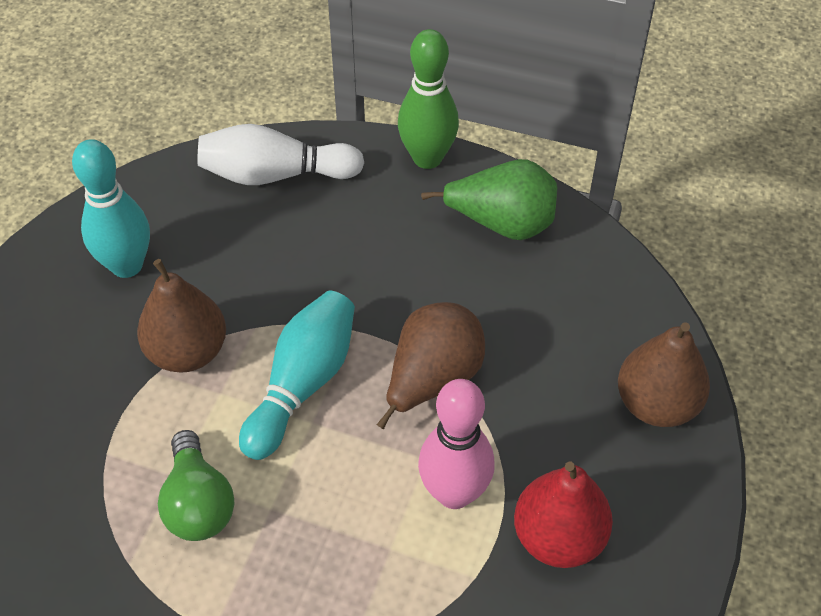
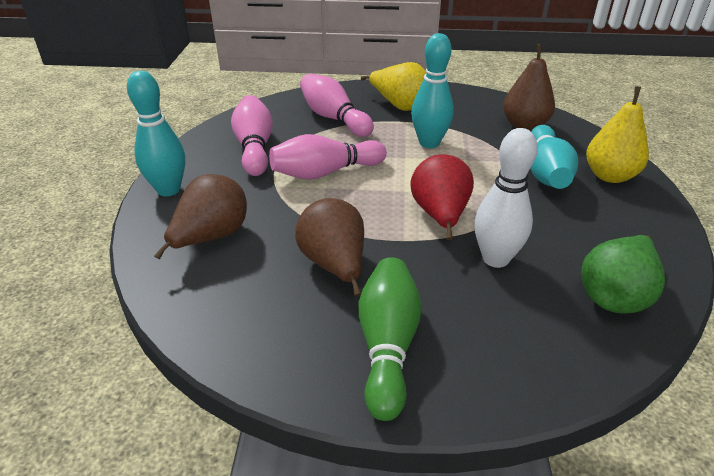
green light bulb: 1 -> 0
pink bowling pin: 1 -> 3
turquoise bowling pin: 2 -> 3
yellow pear: 0 -> 2

